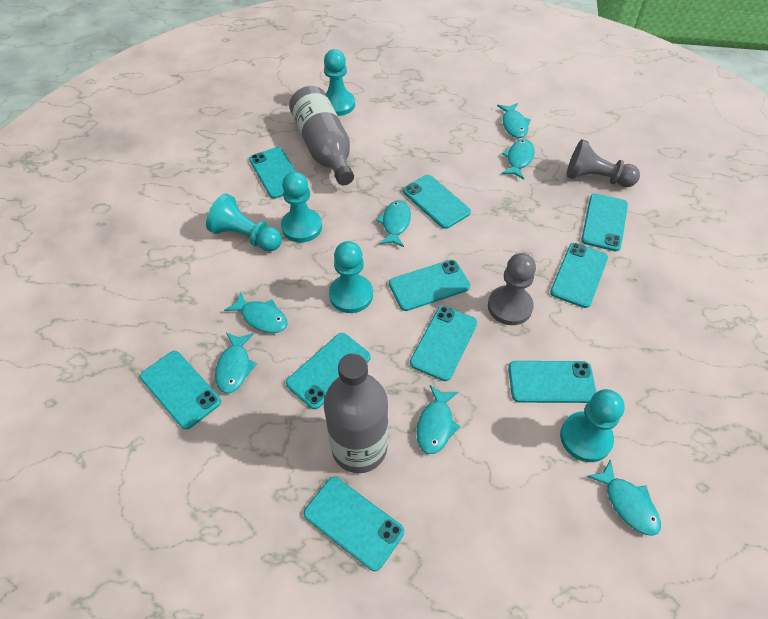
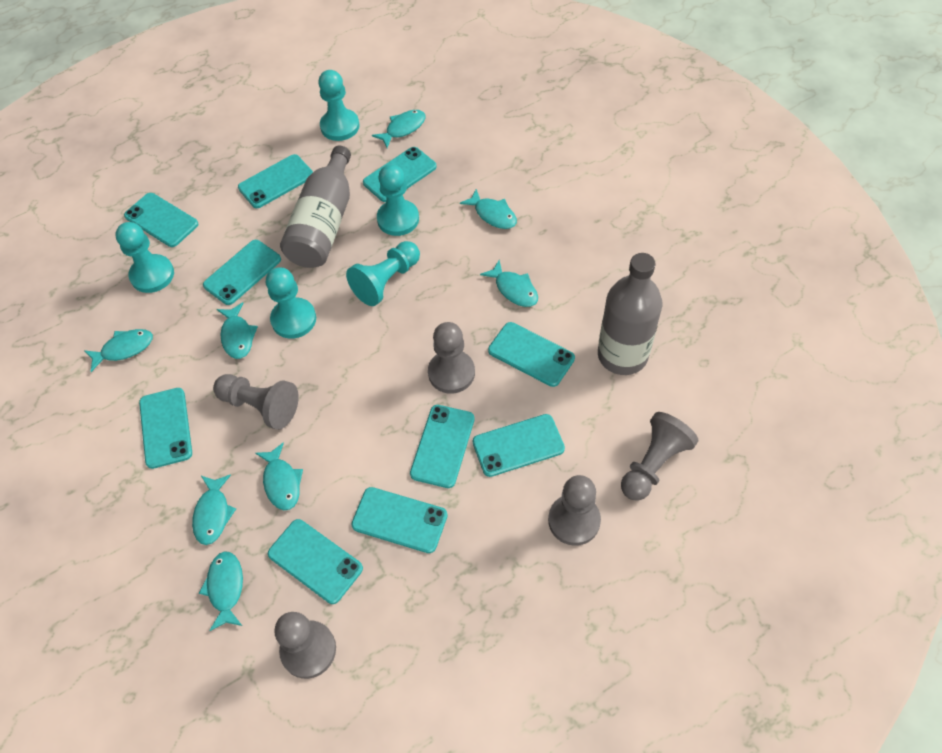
grey pawn: 2 -> 5
turquoise fish: 7 -> 8

